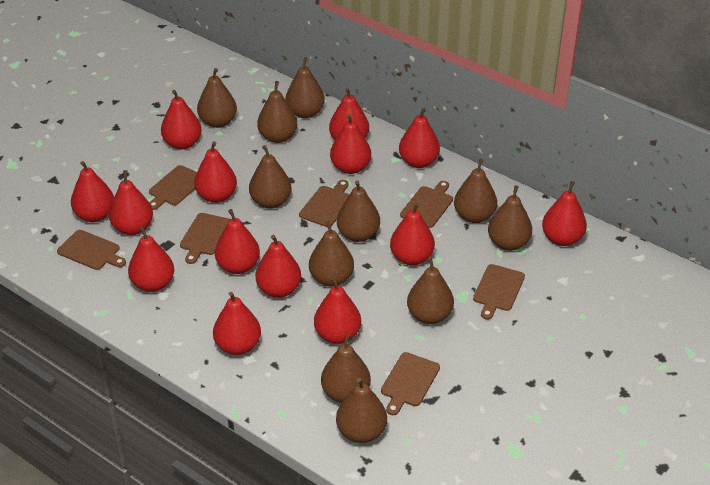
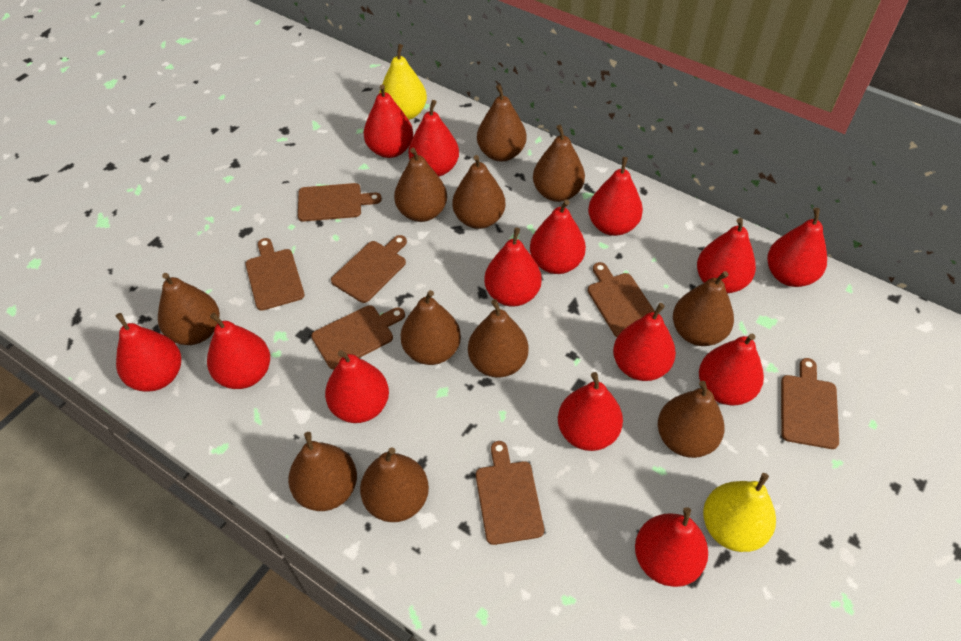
yellow pear: 0 -> 2

